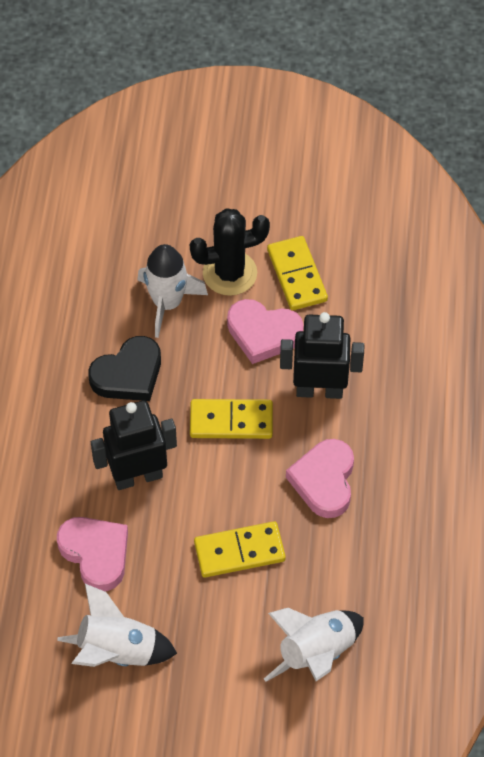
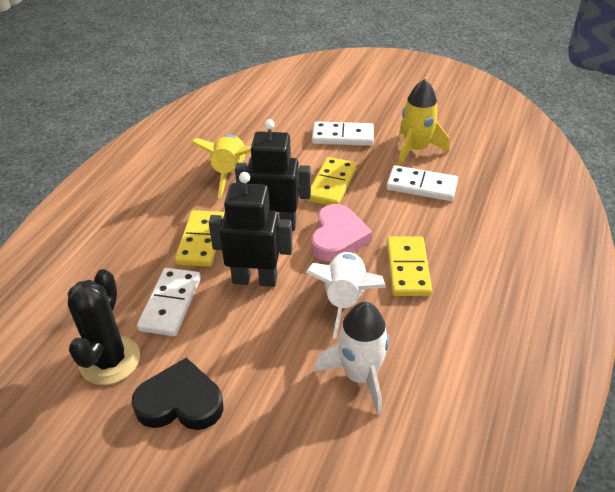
pink heart: 3 -> 1
white domino: 0 -> 3
white rocket: 3 -> 2
yellow rocket: 0 -> 2

